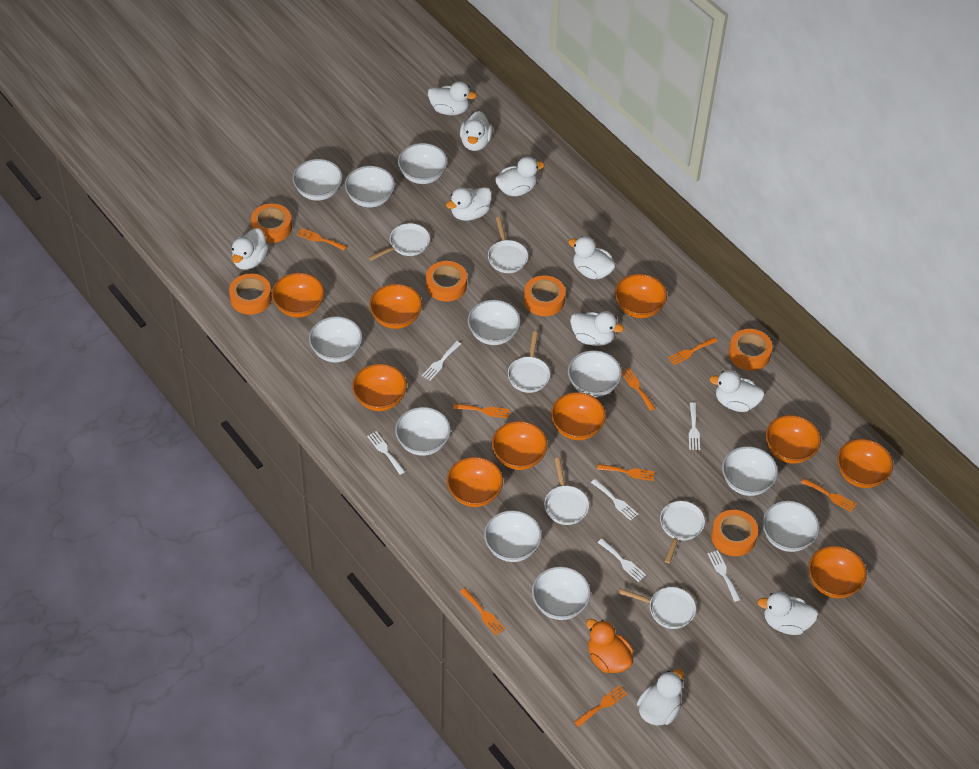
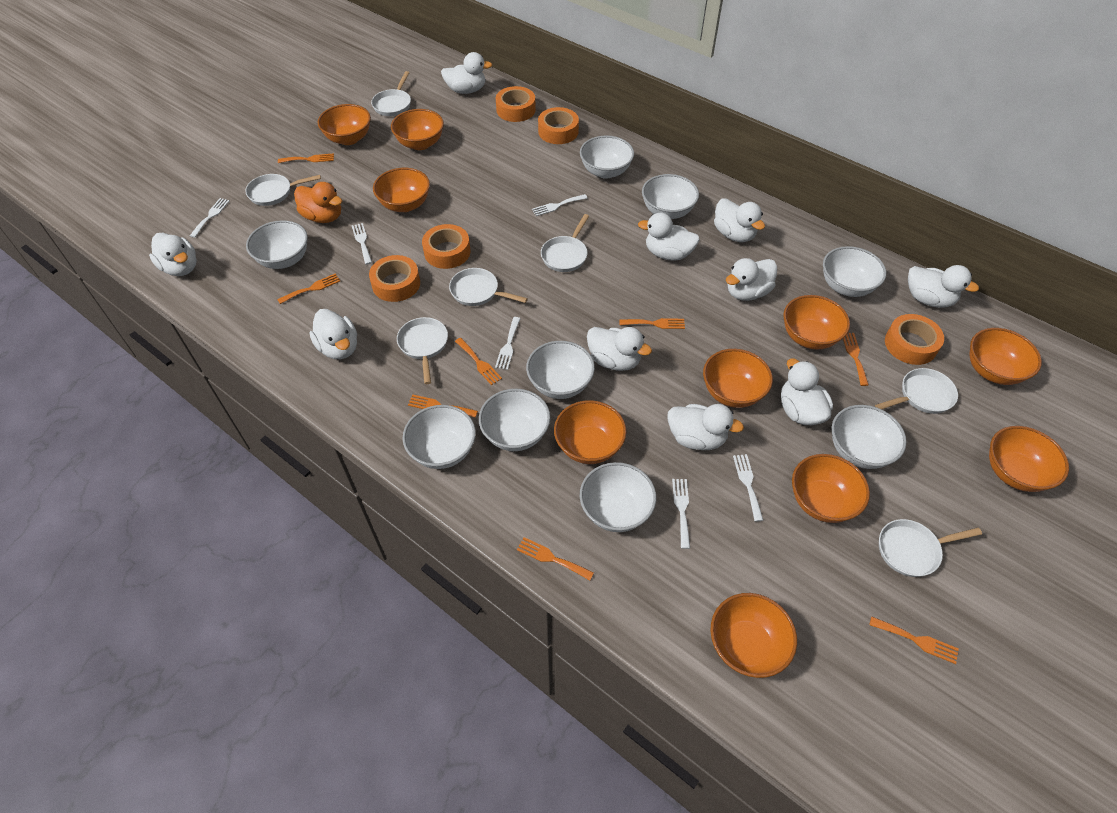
orange tape: 6 -> 5
white bowl: 11 -> 9
white pan: 6 -> 7

